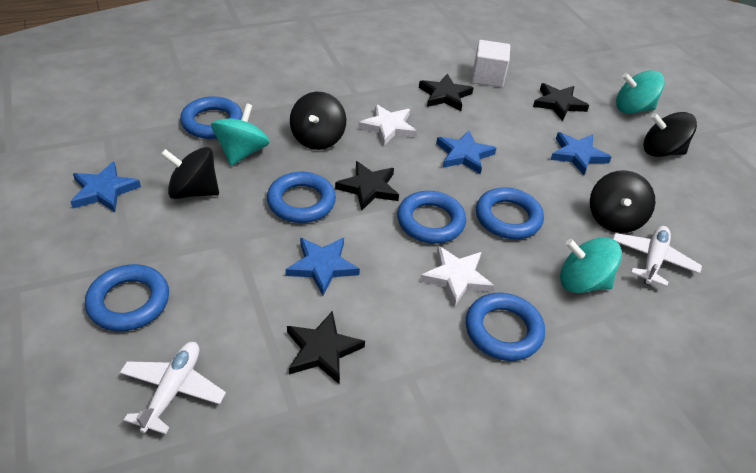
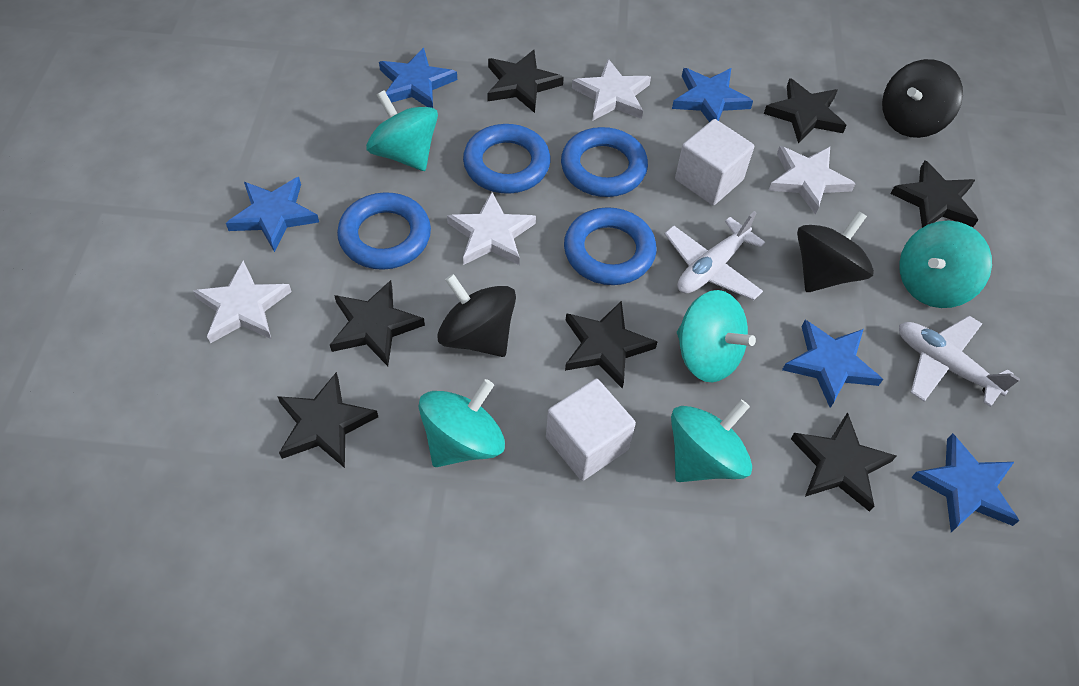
black spinning top: 4 -> 3
black star: 4 -> 7
blue ring: 6 -> 4
blue star: 4 -> 5
turquoise spinning top: 3 -> 5
white cube: 1 -> 2
white star: 2 -> 4

